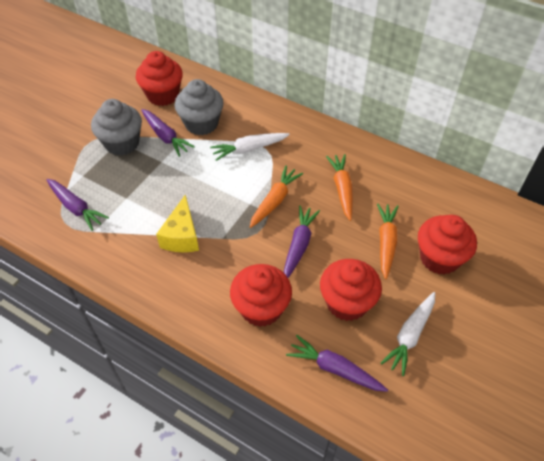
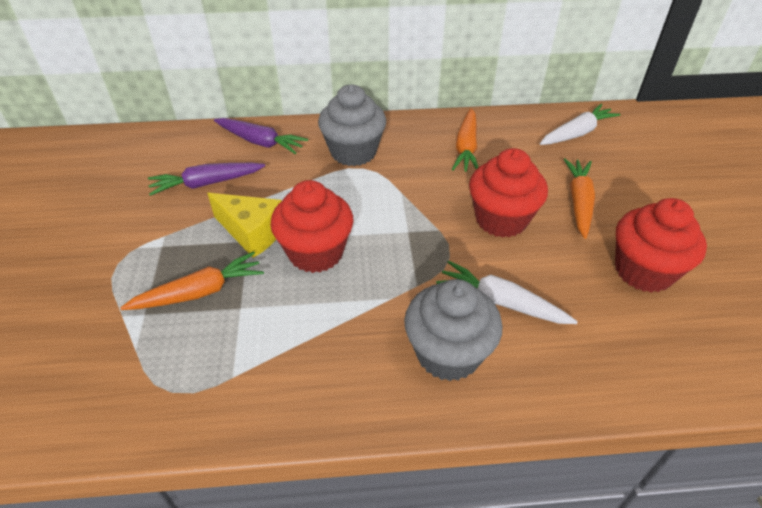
purple carrot: 4 -> 2
red cupcake: 4 -> 3

